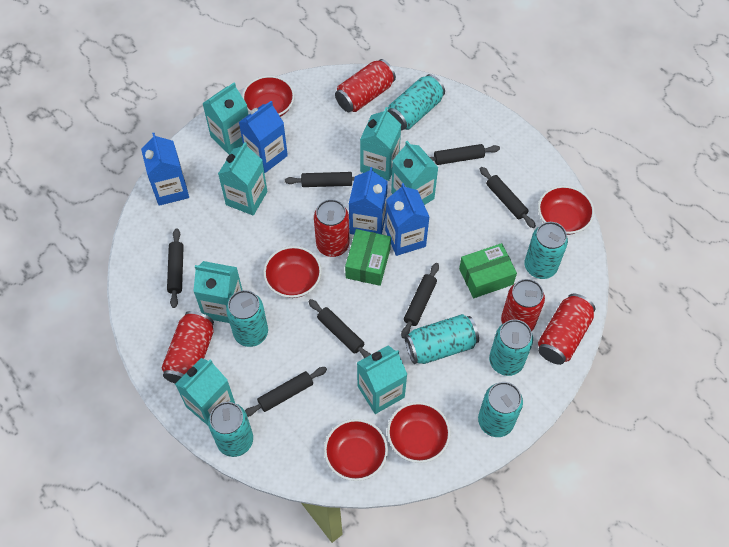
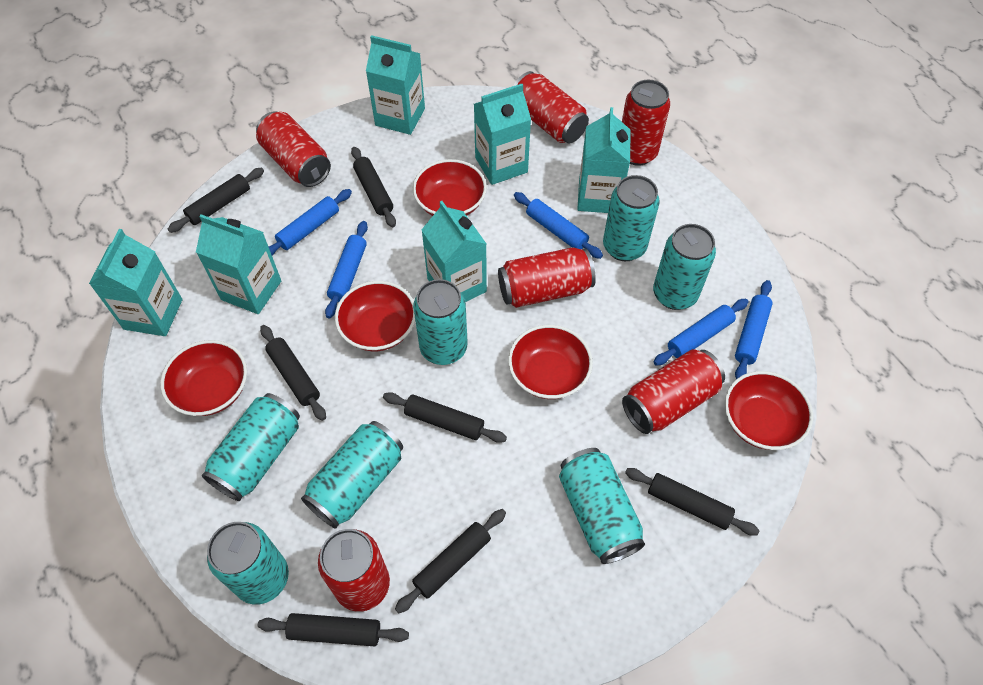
blue carton: 4 -> 0
blue rolling pin: 0 -> 5
green box: 2 -> 0
red can: 5 -> 6
turquoise carton: 7 -> 6

